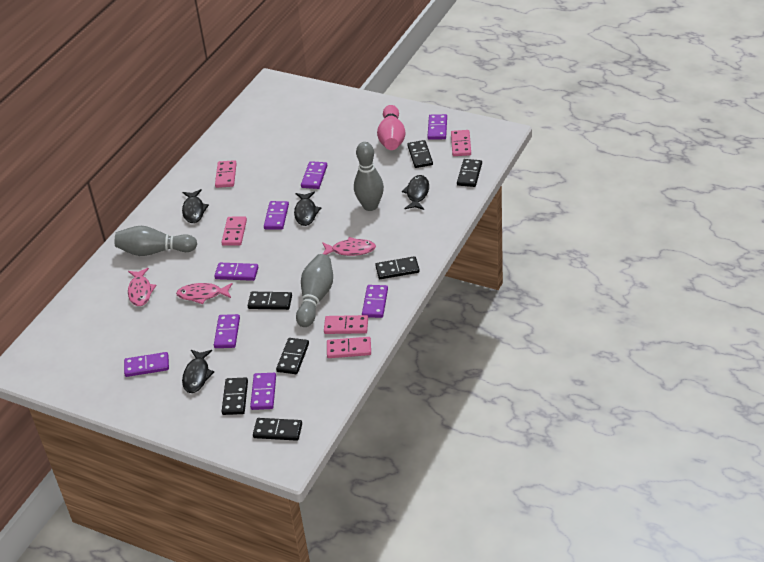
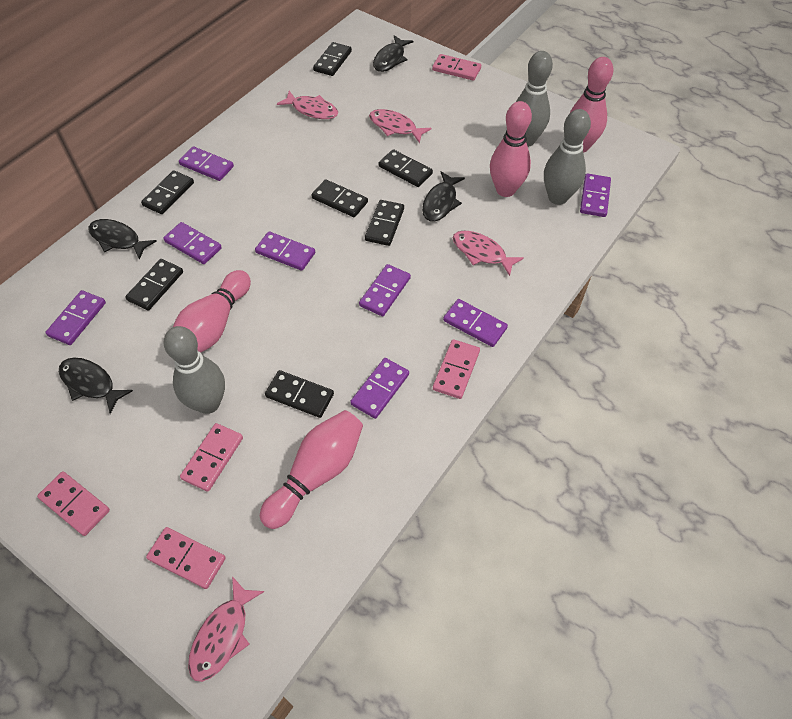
pink bowling pin: 1 -> 4
pink fish: 3 -> 4

